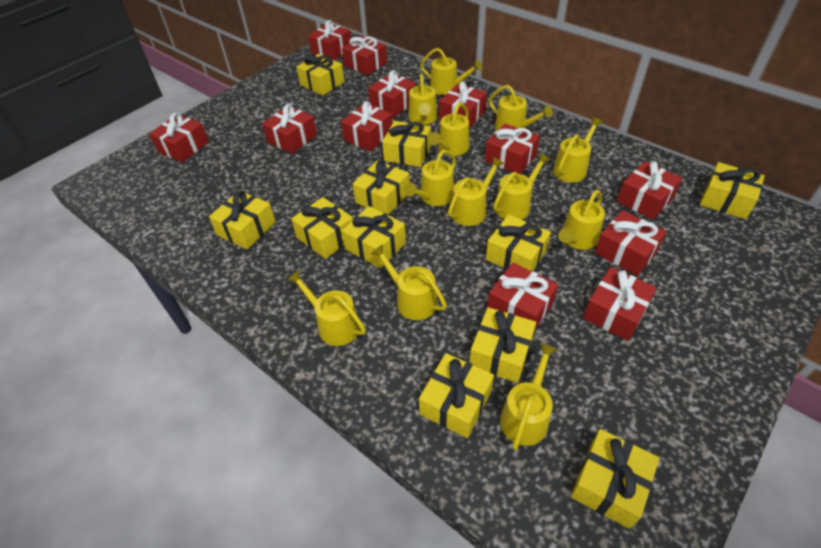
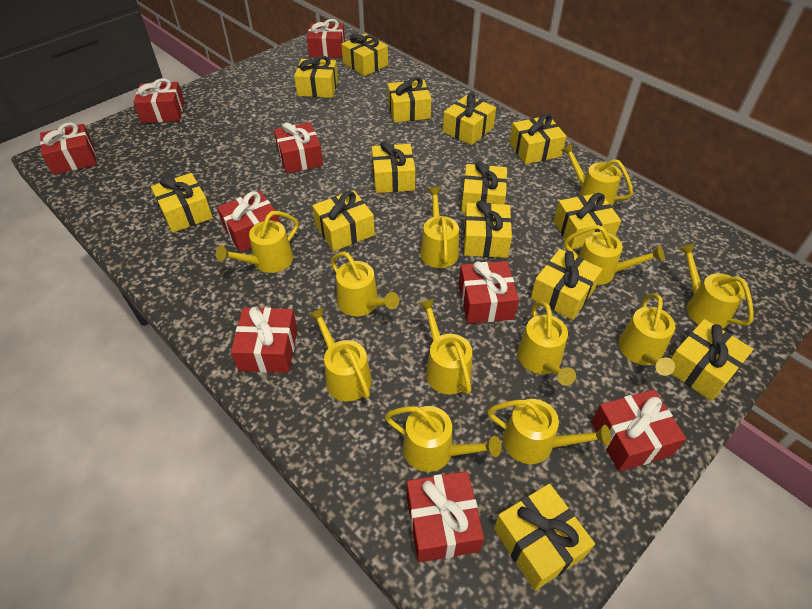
red gift: 12 -> 9
yellow gift: 11 -> 14

